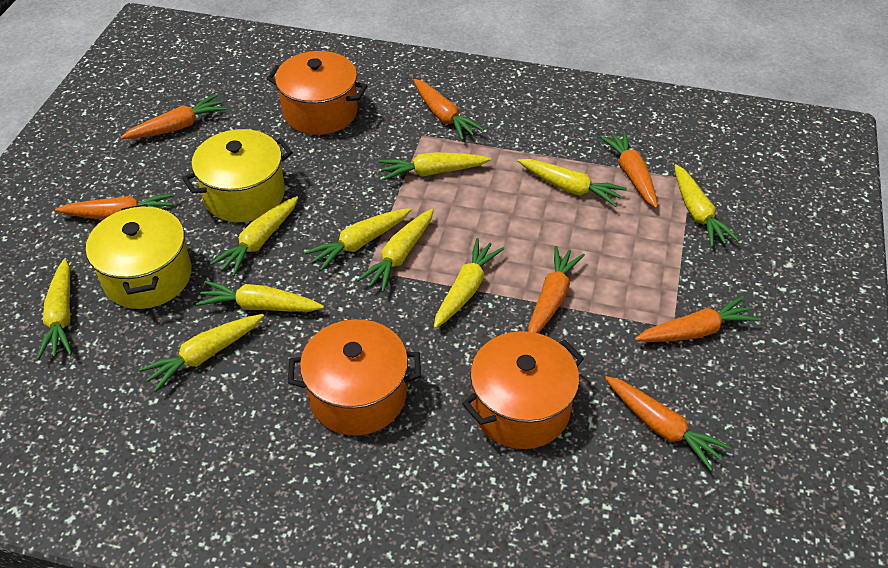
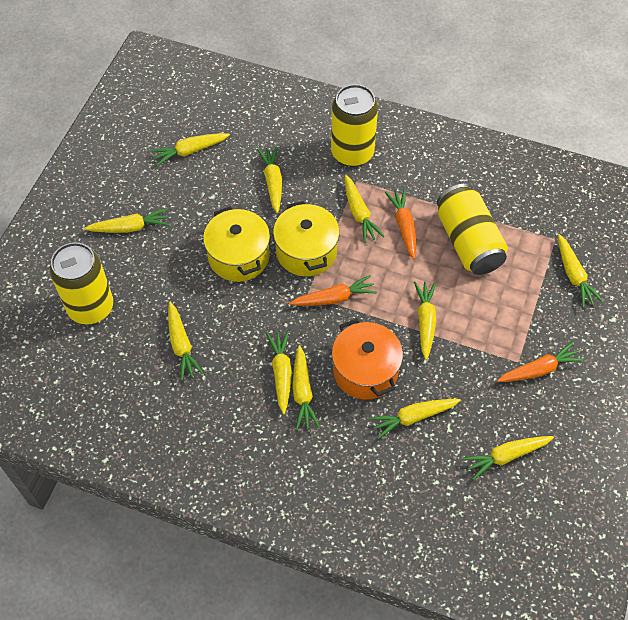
orange carrot: 7 -> 3
orange pot: 3 -> 1
yellow can: 0 -> 3
yellow carrot: 10 -> 11

